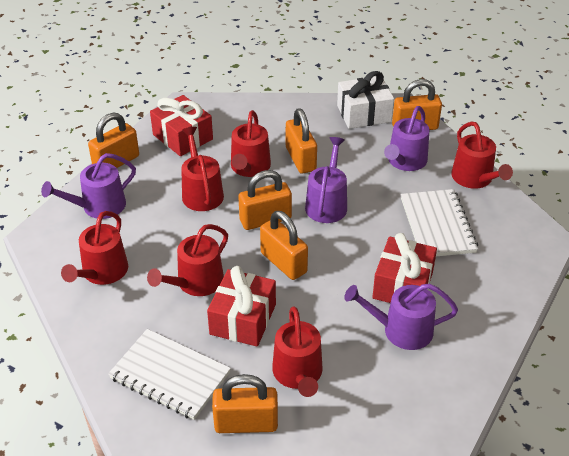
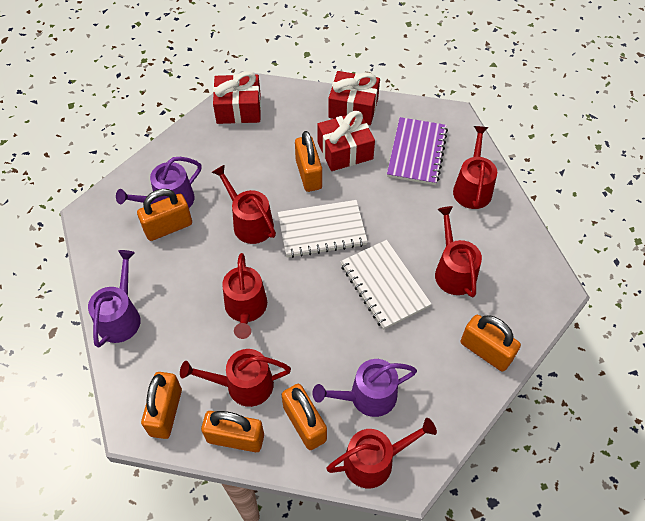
purple notebook: 0 -> 1
purple watering can: 4 -> 3
white gift: 1 -> 0

